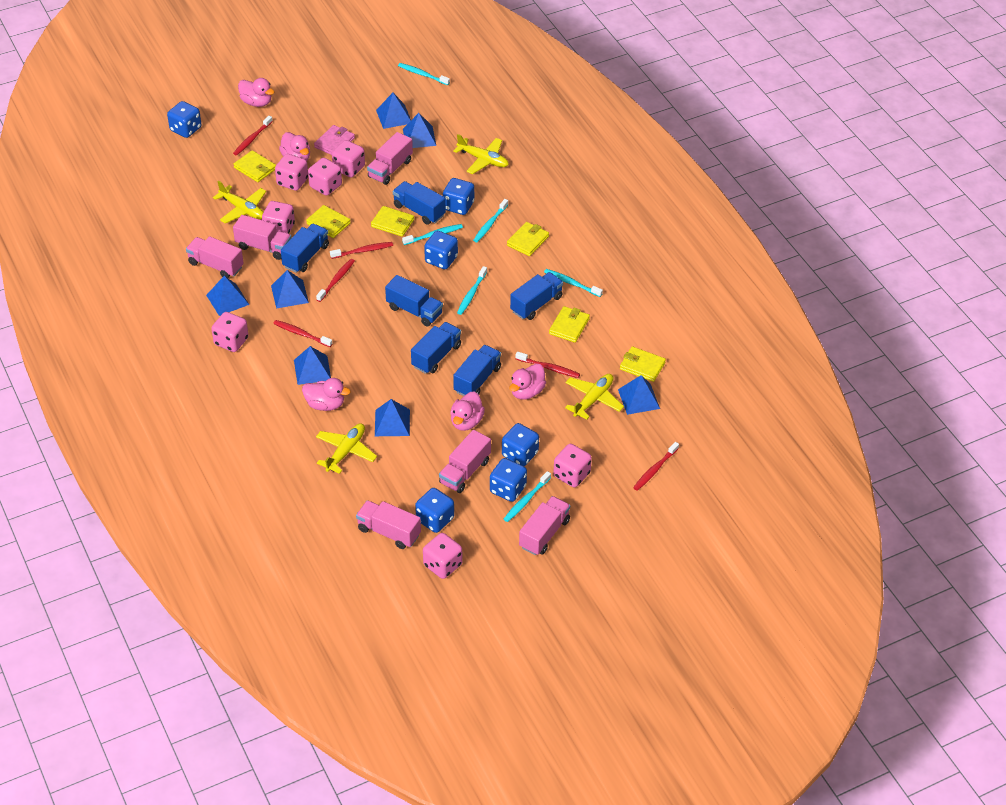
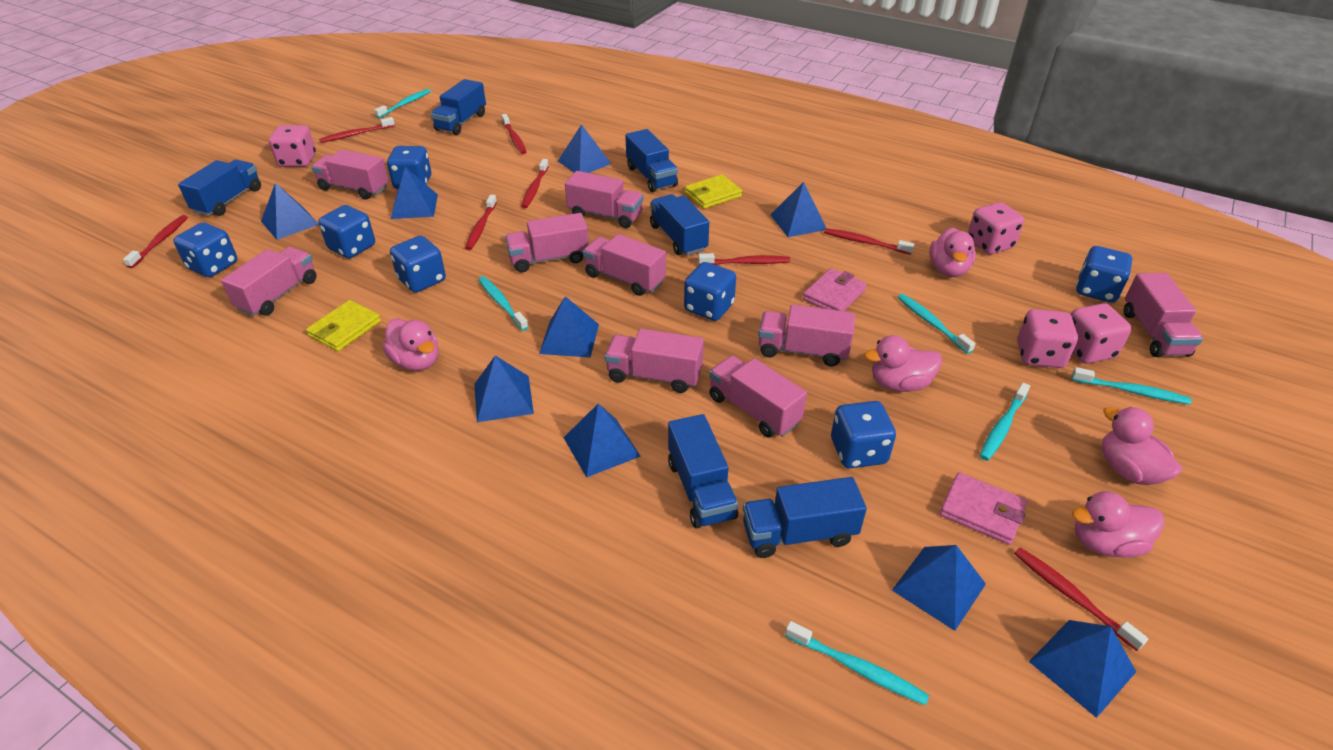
blue dice: 6 -> 7
blue pyramid: 7 -> 9
pink dice: 7 -> 4
pink truck: 6 -> 9
pink wallet: 1 -> 2
red toothbrush: 6 -> 8
yellow plane: 4 -> 0
yellow wallet: 6 -> 2

